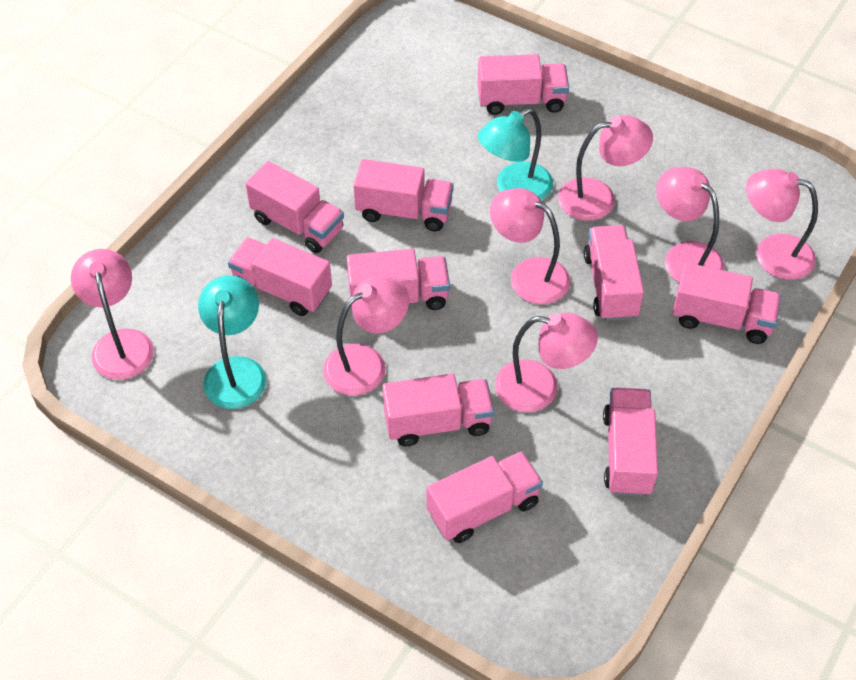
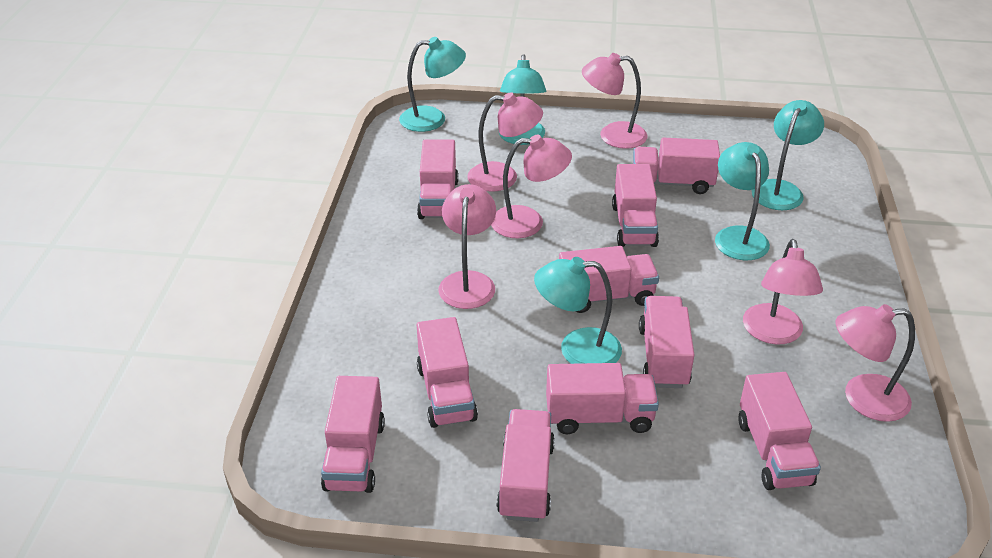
pink lamp: 7 -> 6
turquoise lamp: 2 -> 5

